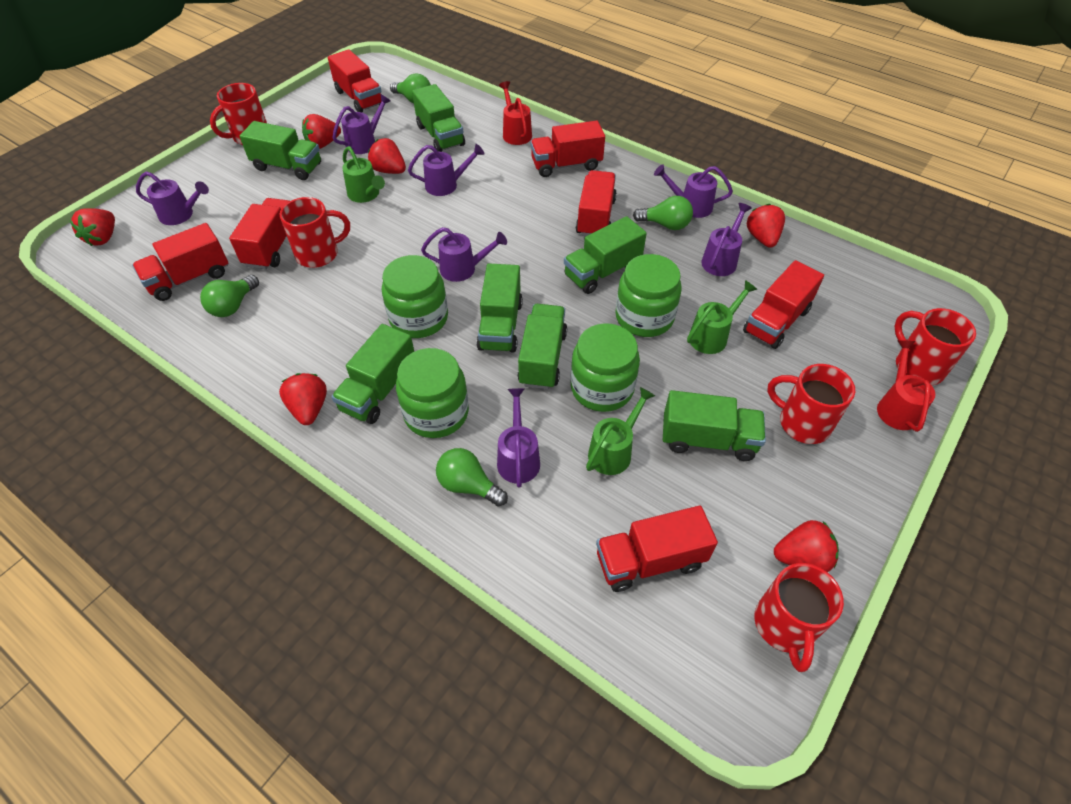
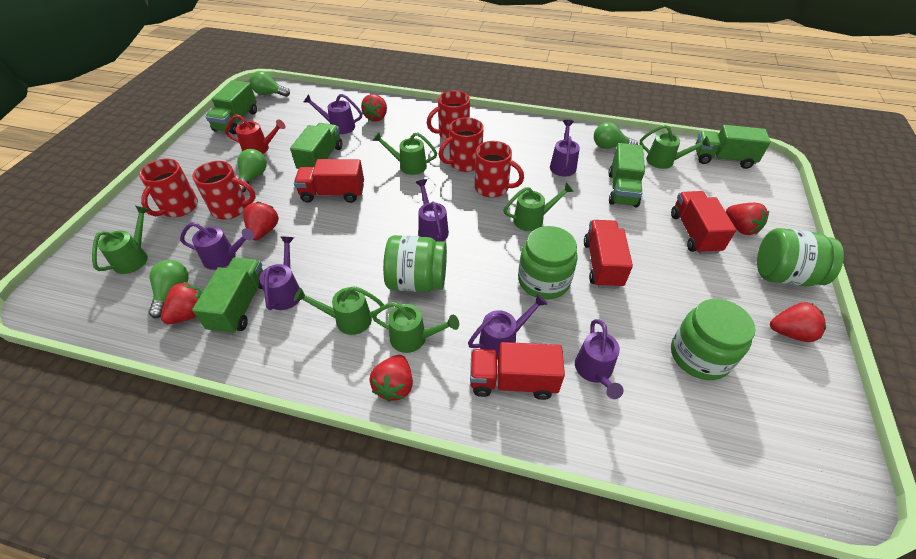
green truck: 7 -> 5
green watering can: 3 -> 6
red truck: 7 -> 4
red watering can: 2 -> 1

